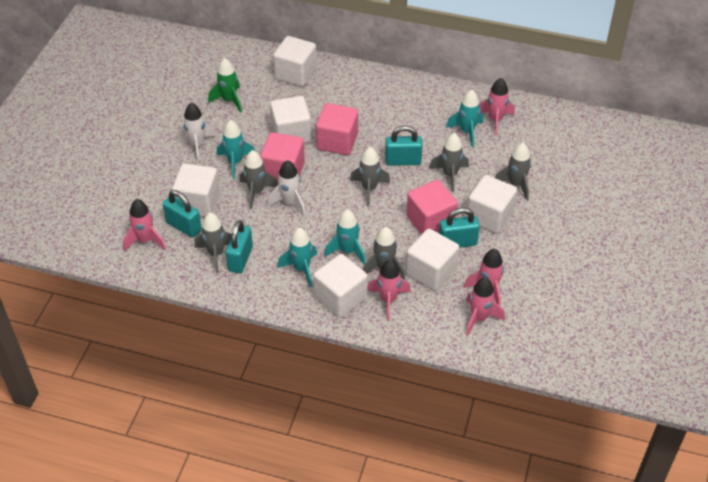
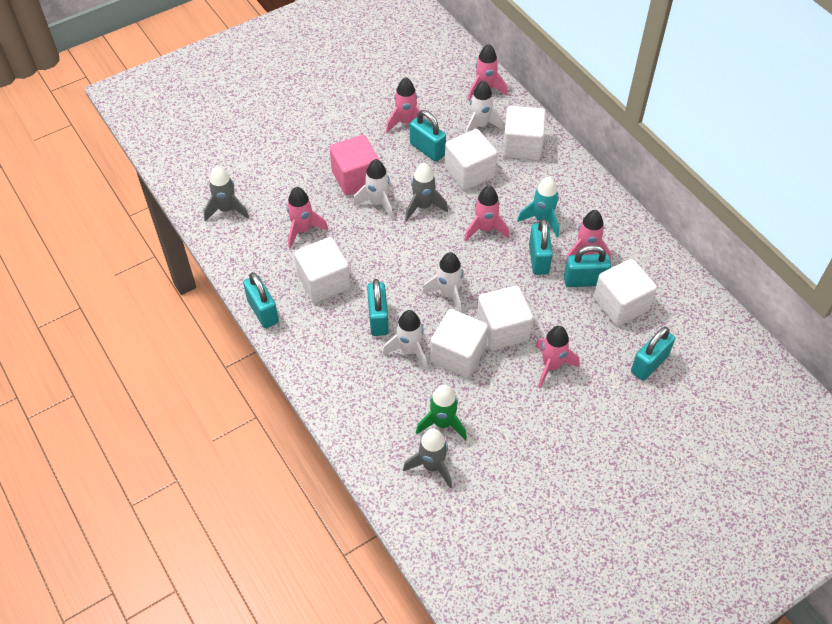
grey rocket: 6 -> 3
pink cube: 3 -> 1
pink rocket: 5 -> 6
turquoise padlock: 4 -> 6
turquoise rocket: 4 -> 1
white rocket: 2 -> 4

